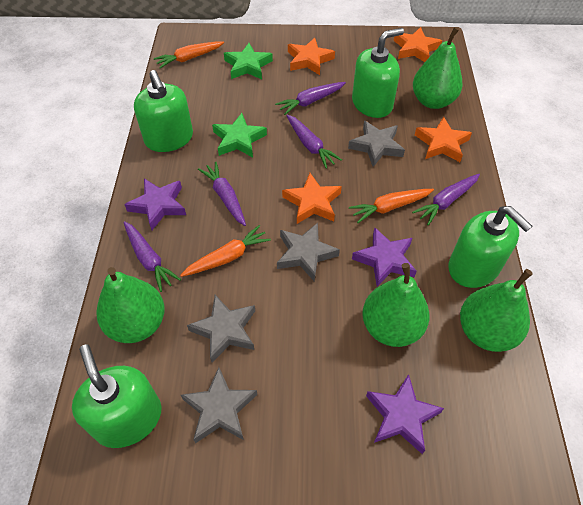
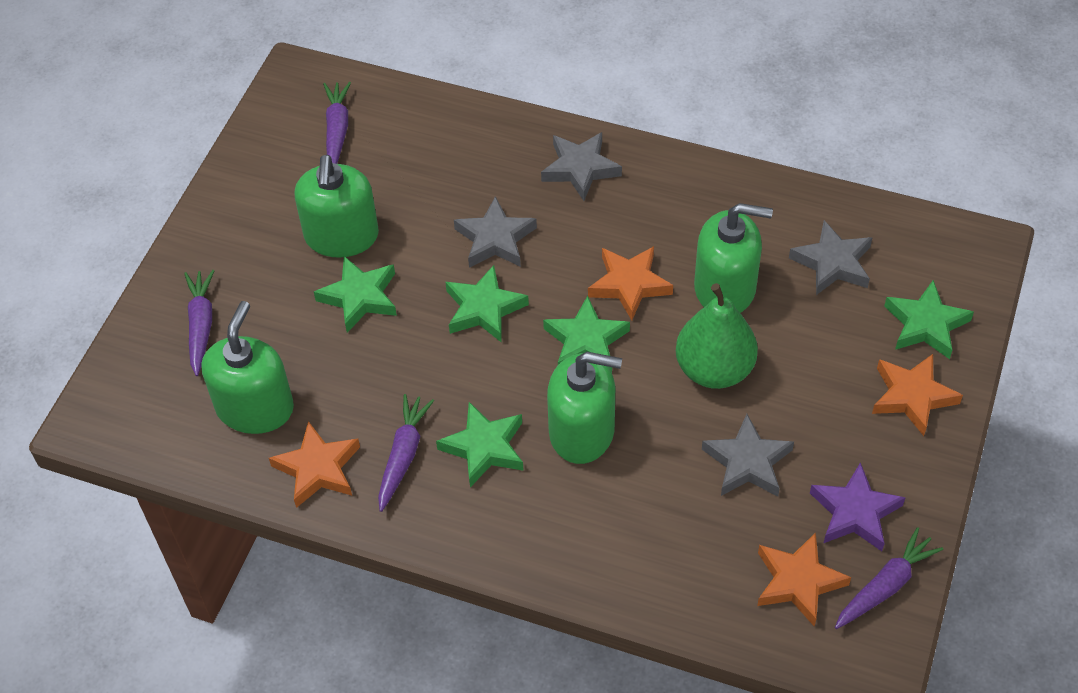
green pear: 4 -> 1
green star: 2 -> 5
orange carrot: 3 -> 0
purple carrot: 5 -> 4
purple star: 3 -> 1

